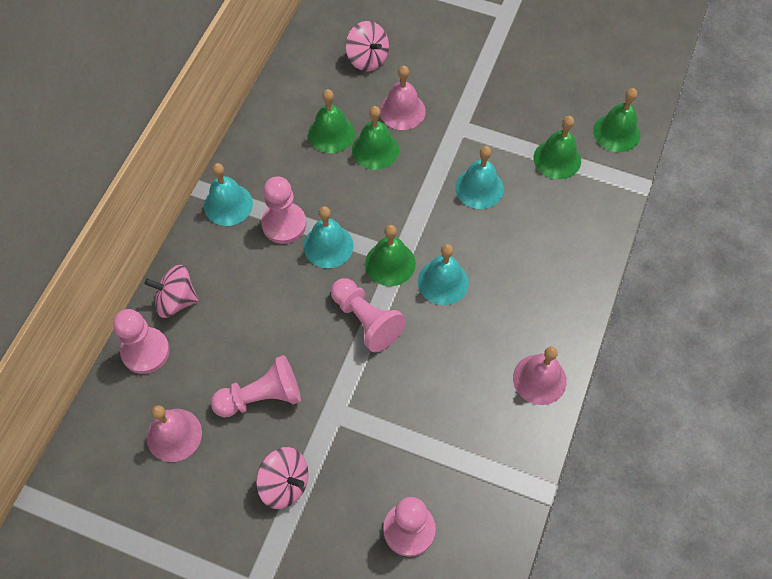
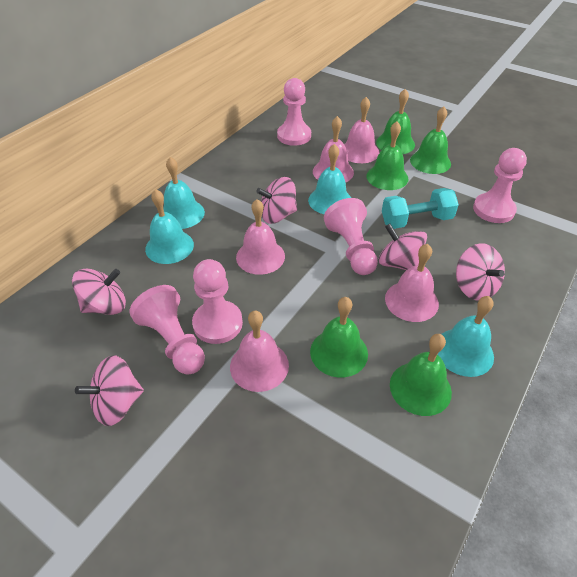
pink bell: 3 -> 5
pink spinning top: 3 -> 5
turquoise dumbbell: 0 -> 1

